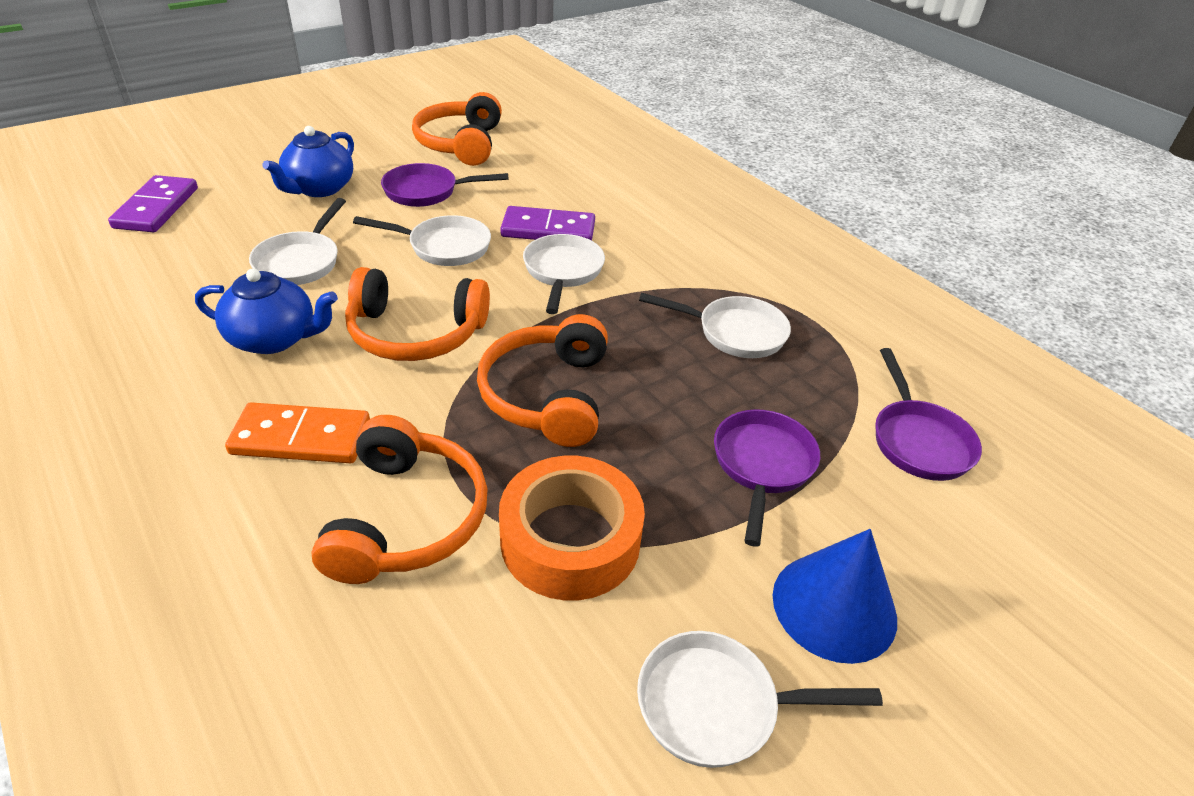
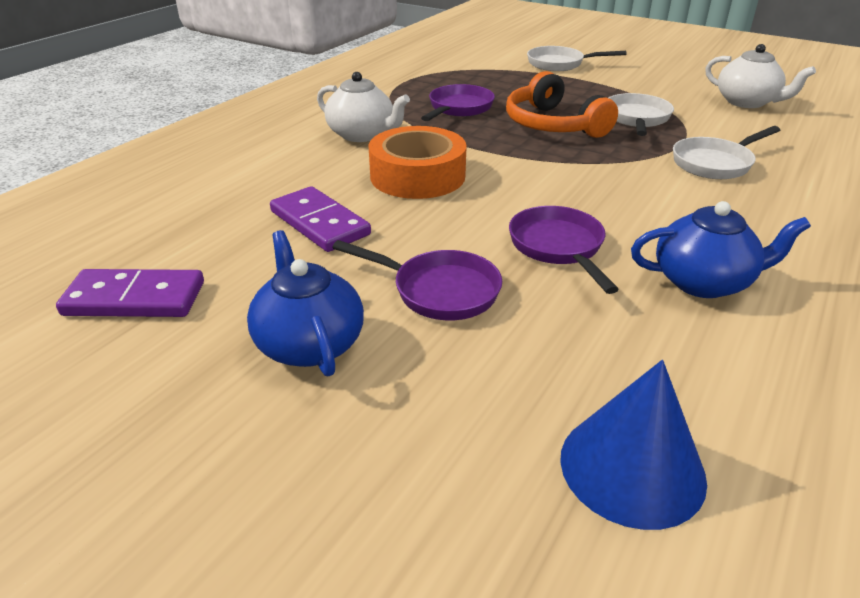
orange domino: 1 -> 0
orange headphones: 4 -> 1
white pan: 5 -> 3
white teapot: 0 -> 2

